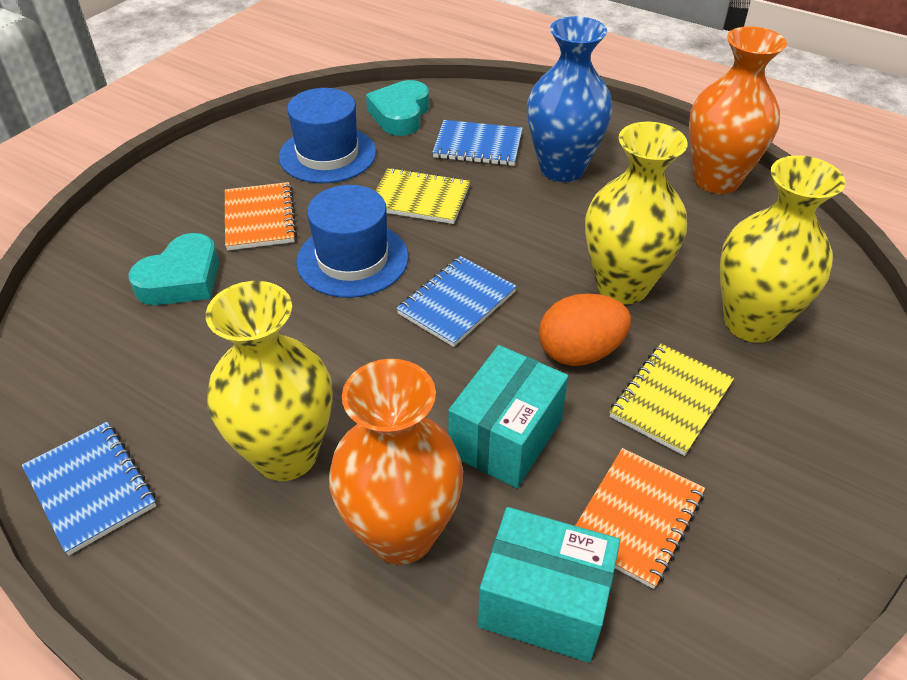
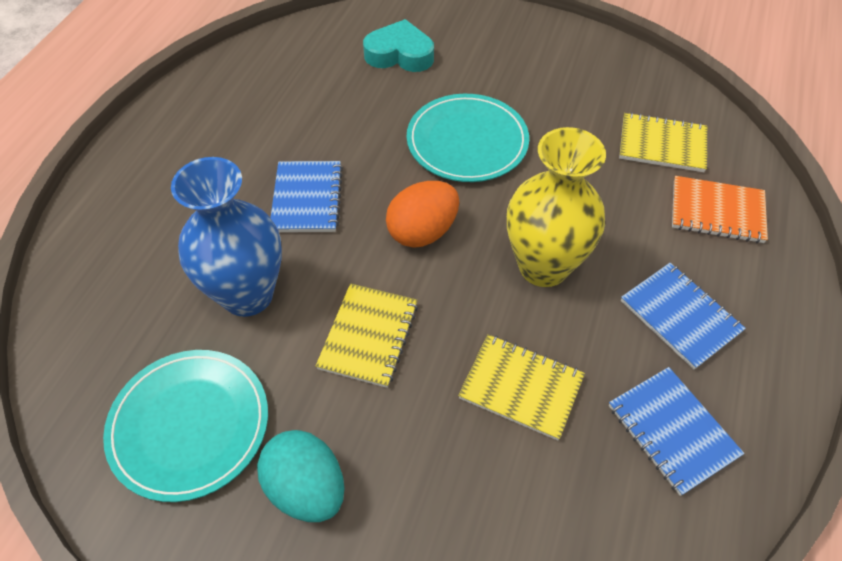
blue hat: 2 -> 0
orange notebook: 2 -> 1
orange vase: 2 -> 0
turquoise box: 2 -> 0
turquoise egg: 0 -> 1
turquoise heart: 2 -> 1
turquoise plate: 0 -> 2
yellow notebook: 2 -> 3
yellow vase: 3 -> 1

